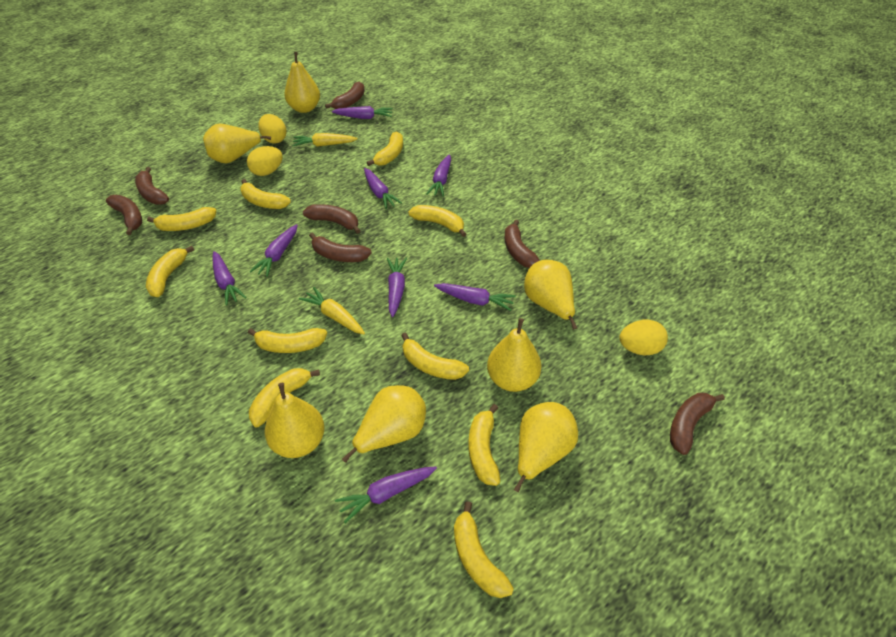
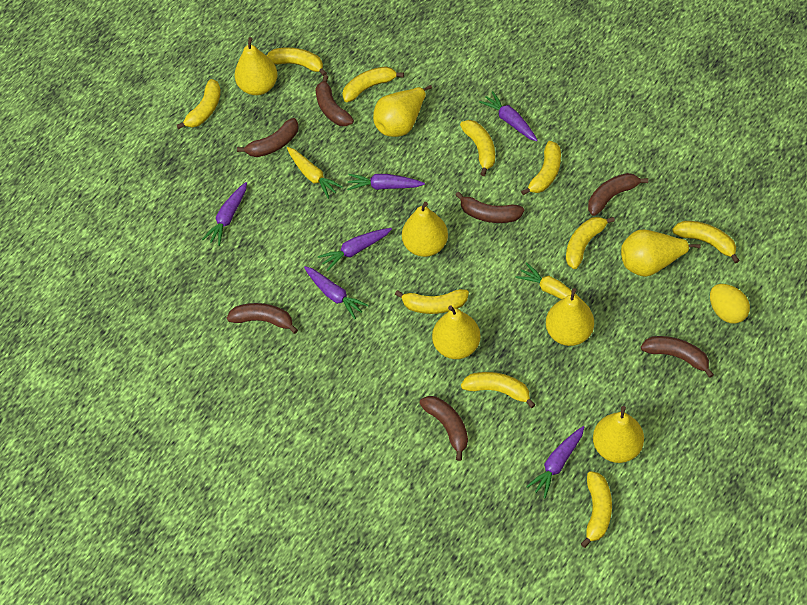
purple carrot: 8 -> 6
yellow egg: 3 -> 1

